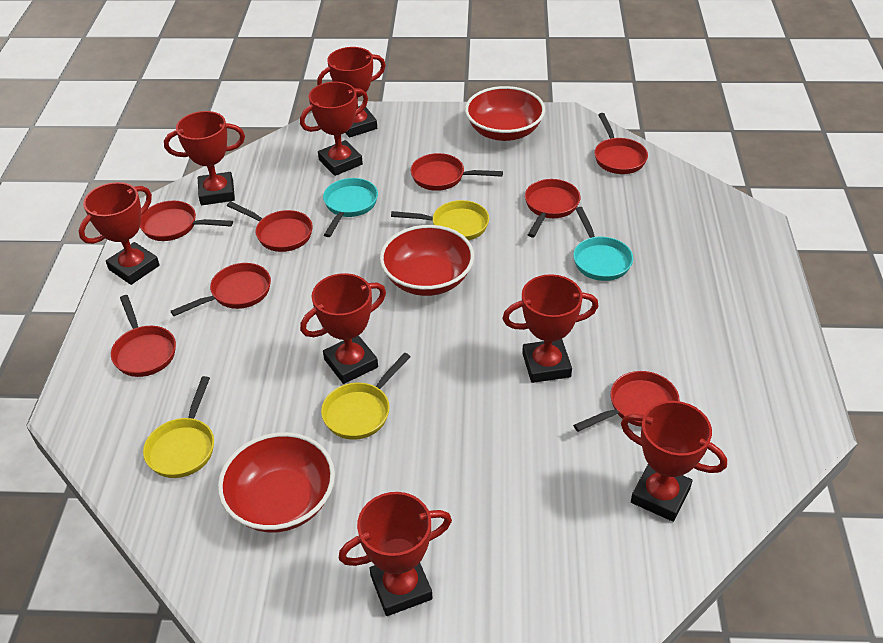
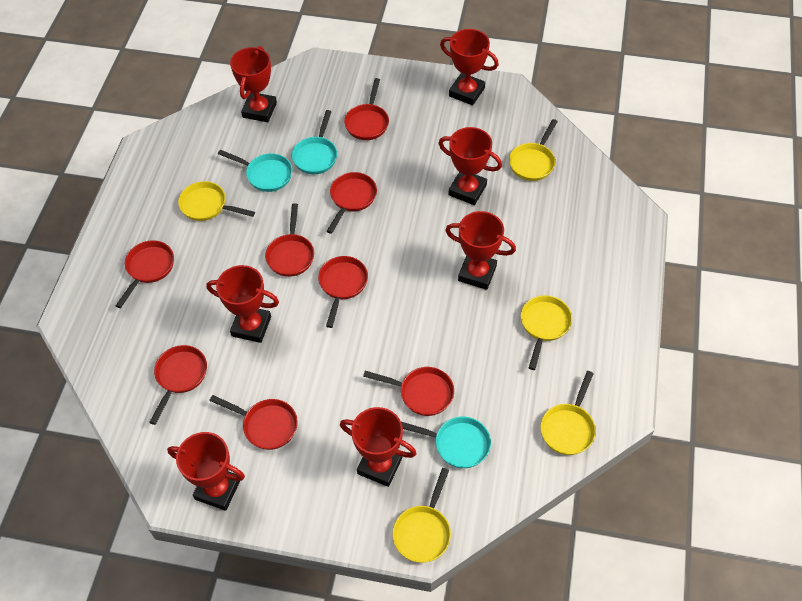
red bowl: 3 -> 0
red trophy: 8 -> 7
turquoise pan: 2 -> 3
yellow pan: 3 -> 5

